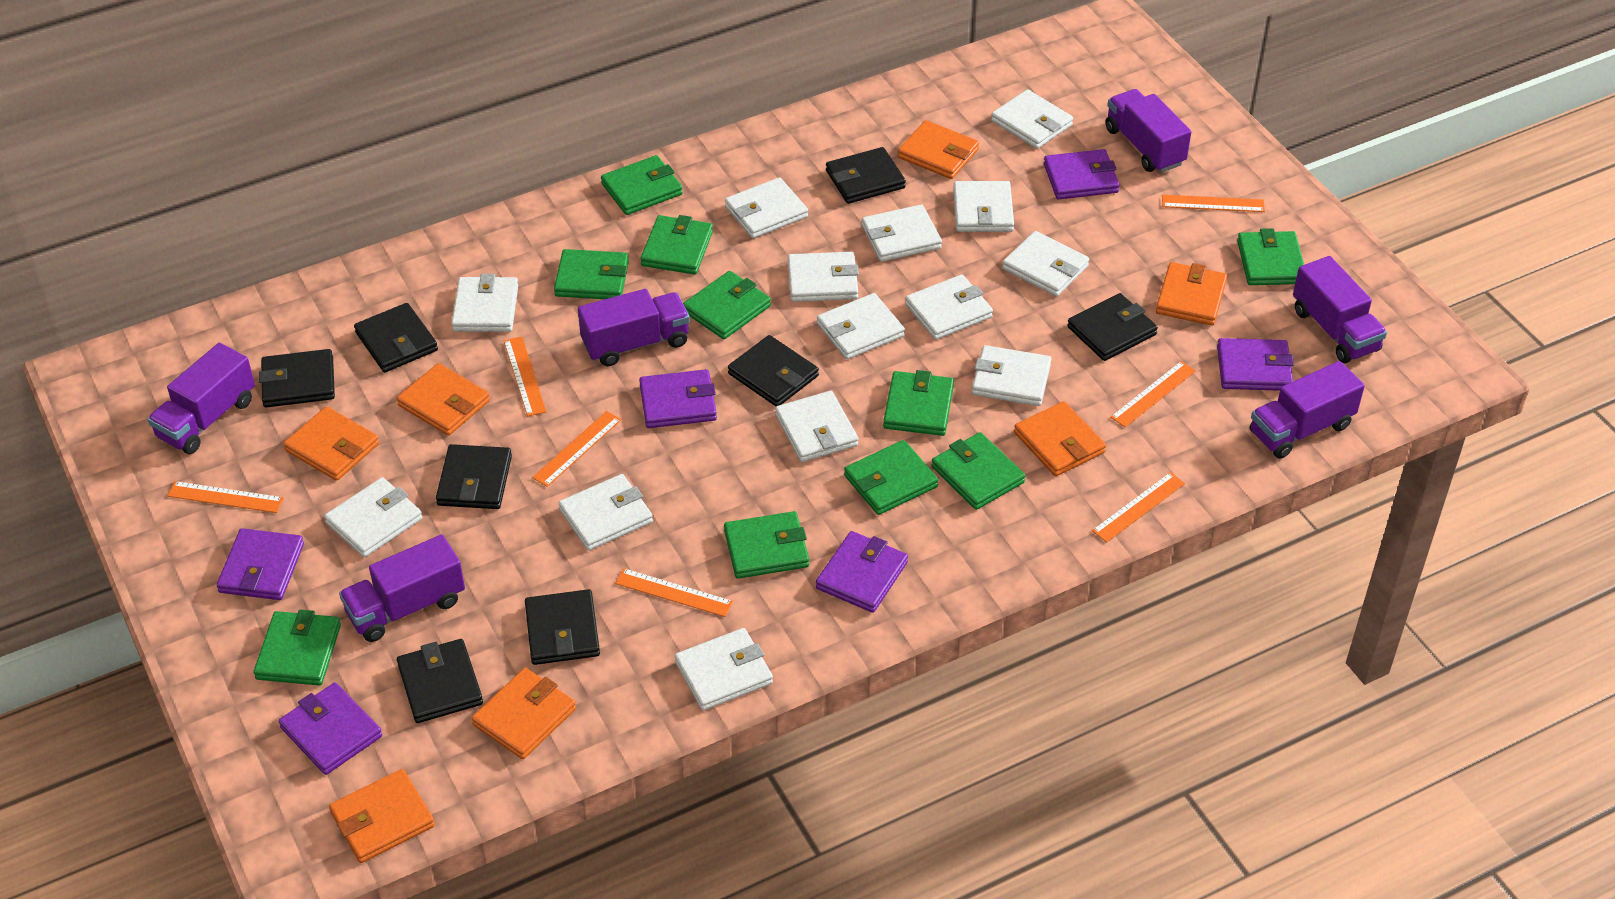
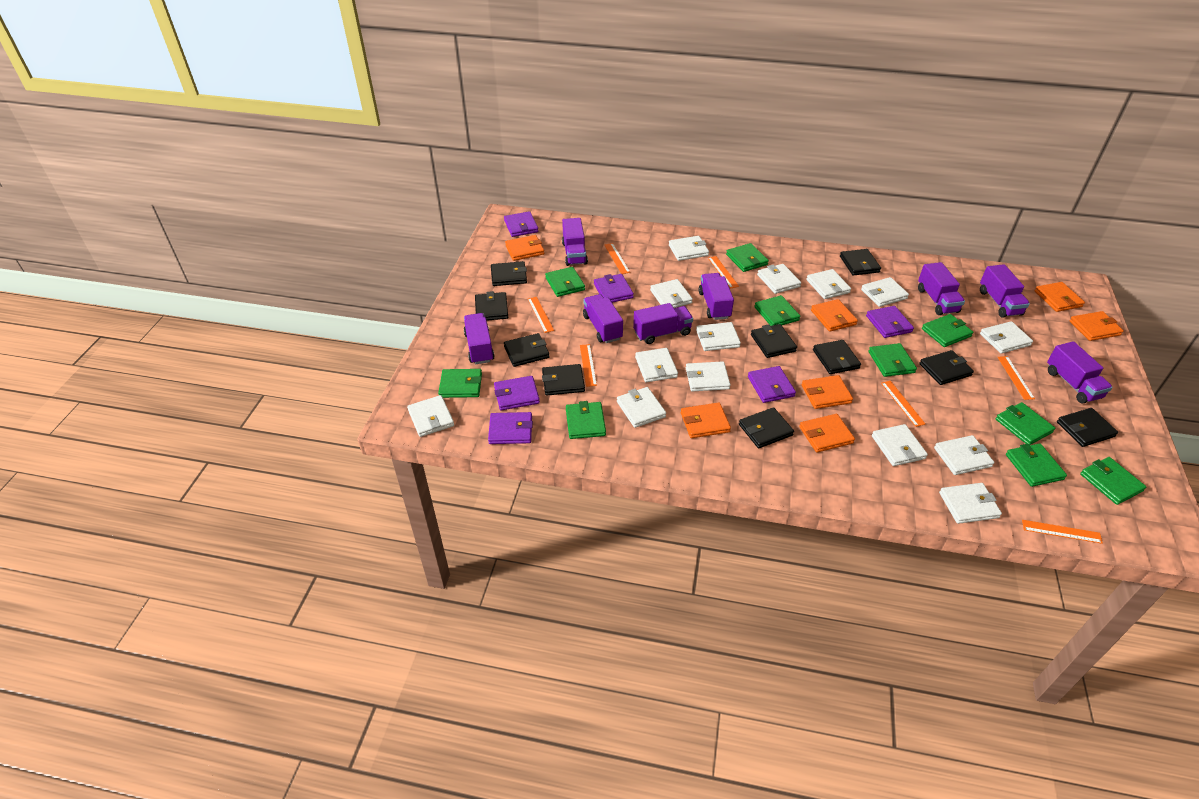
black wallet: 8 -> 10
purple truck: 6 -> 8

